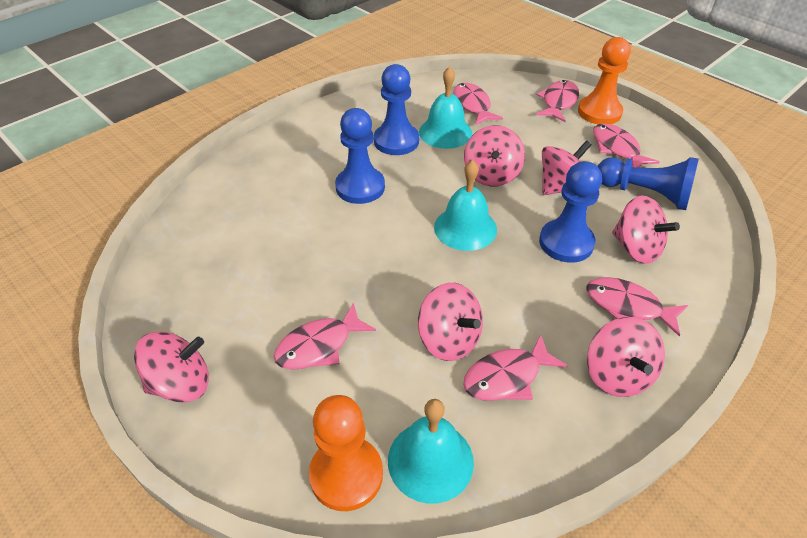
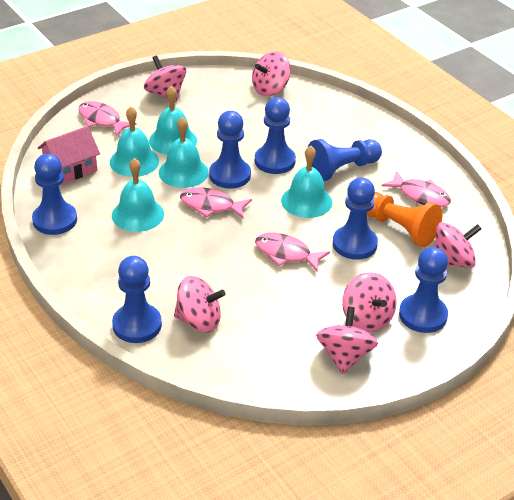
blue pawn: 4 -> 7
orange pawn: 2 -> 1
pink fish: 6 -> 4
pink house: 0 -> 1
turquoise bell: 3 -> 5

